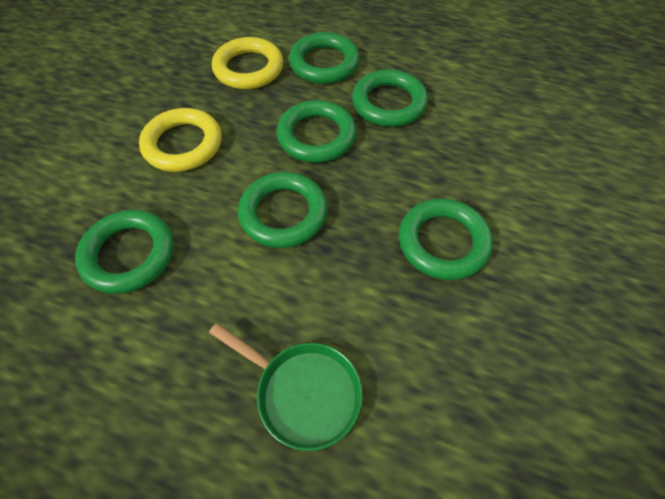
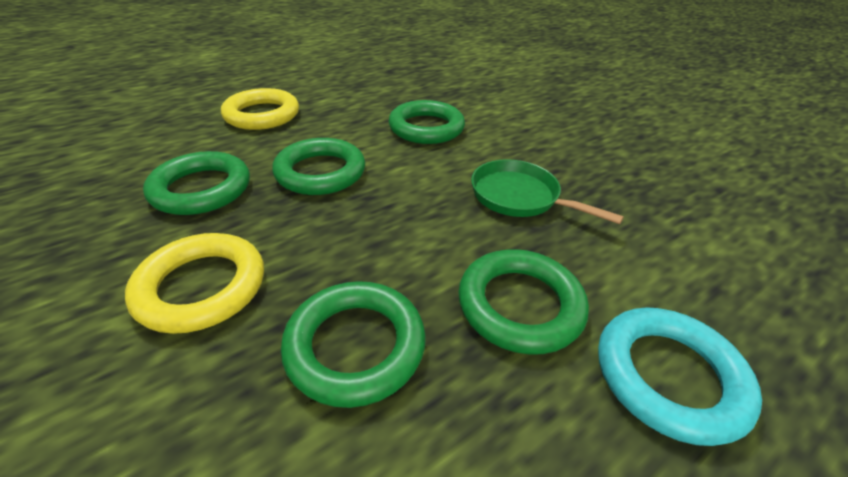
green ring: 6 -> 5
turquoise ring: 0 -> 1

